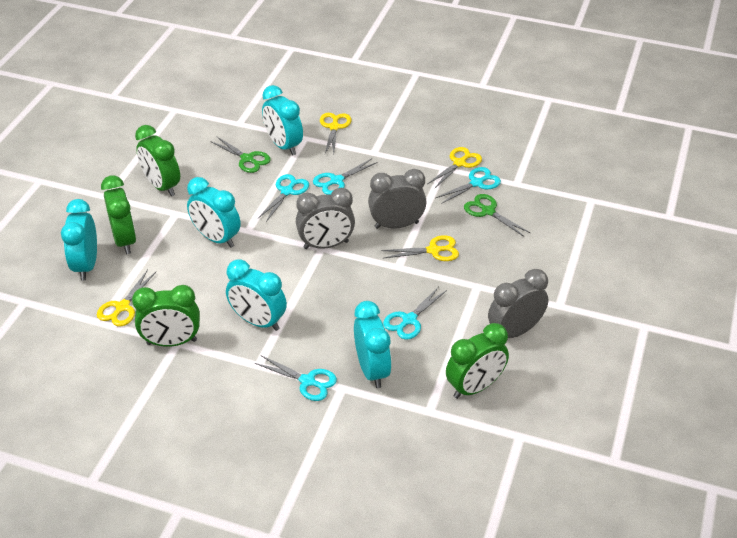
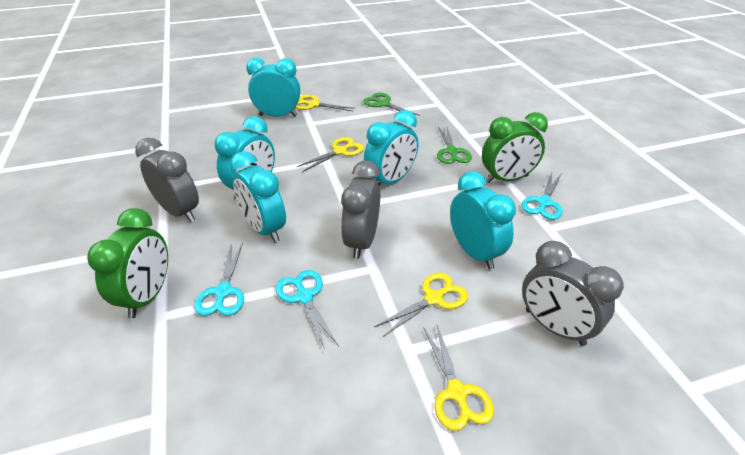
green clock: 4 -> 2
turquoise scissors: 5 -> 3

